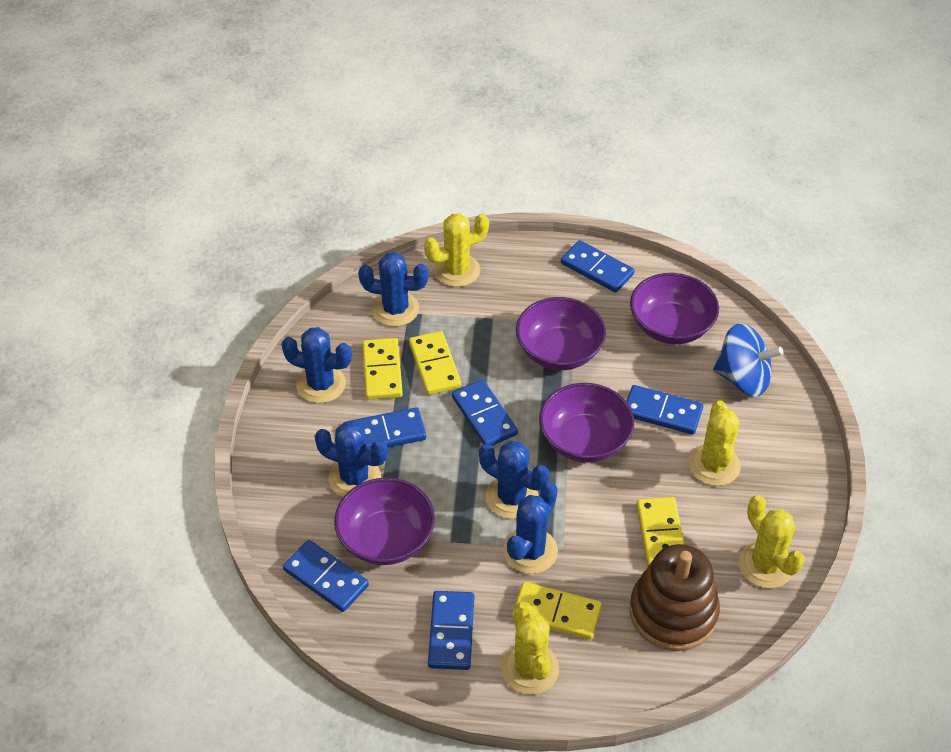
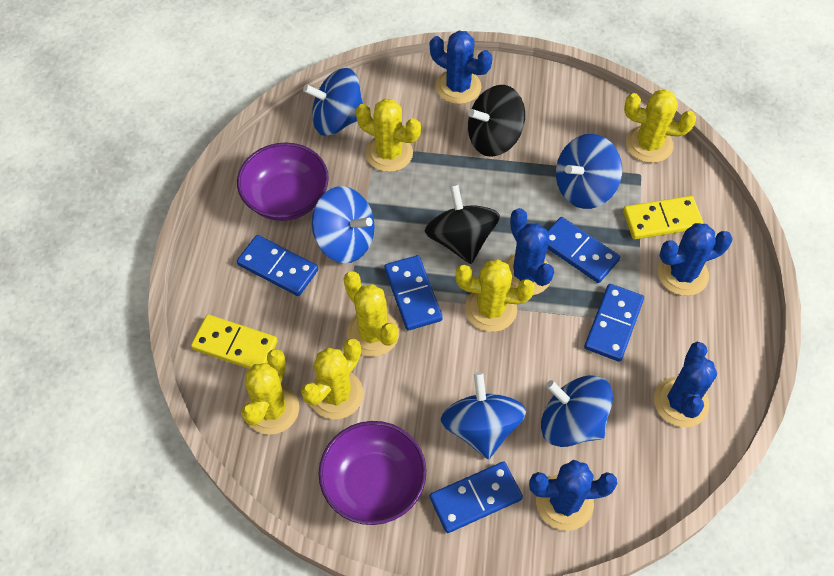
black spinning top: 0 -> 2
blue domino: 6 -> 5
blue spinning top: 1 -> 5
brown stacking toy: 1 -> 0
purple bowl: 4 -> 2
yellow cactus: 4 -> 6
yellow domino: 4 -> 2

